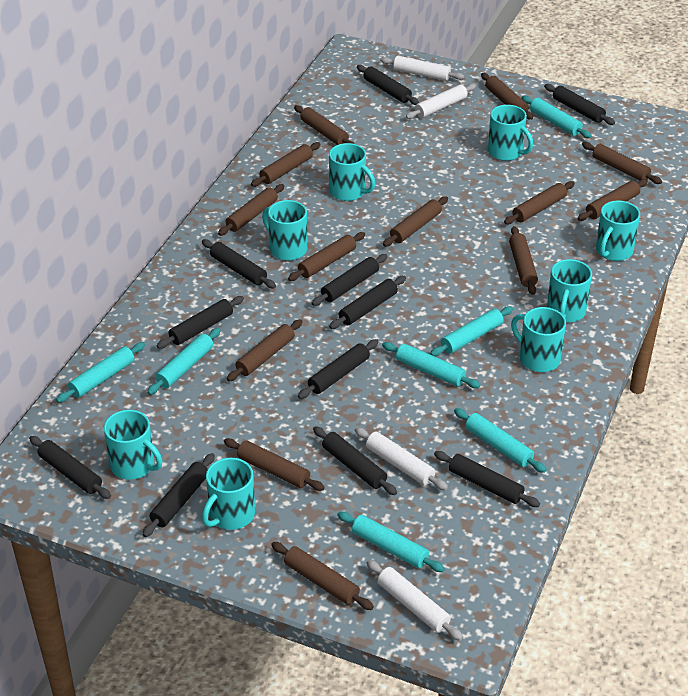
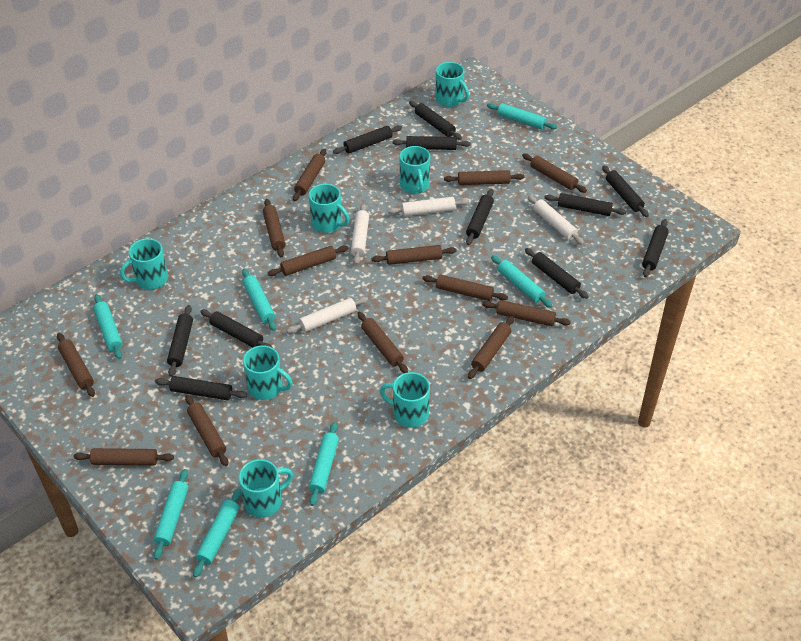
turquoise mug: 8 -> 7

